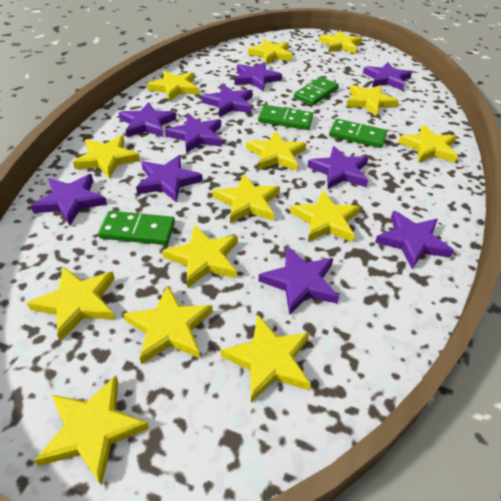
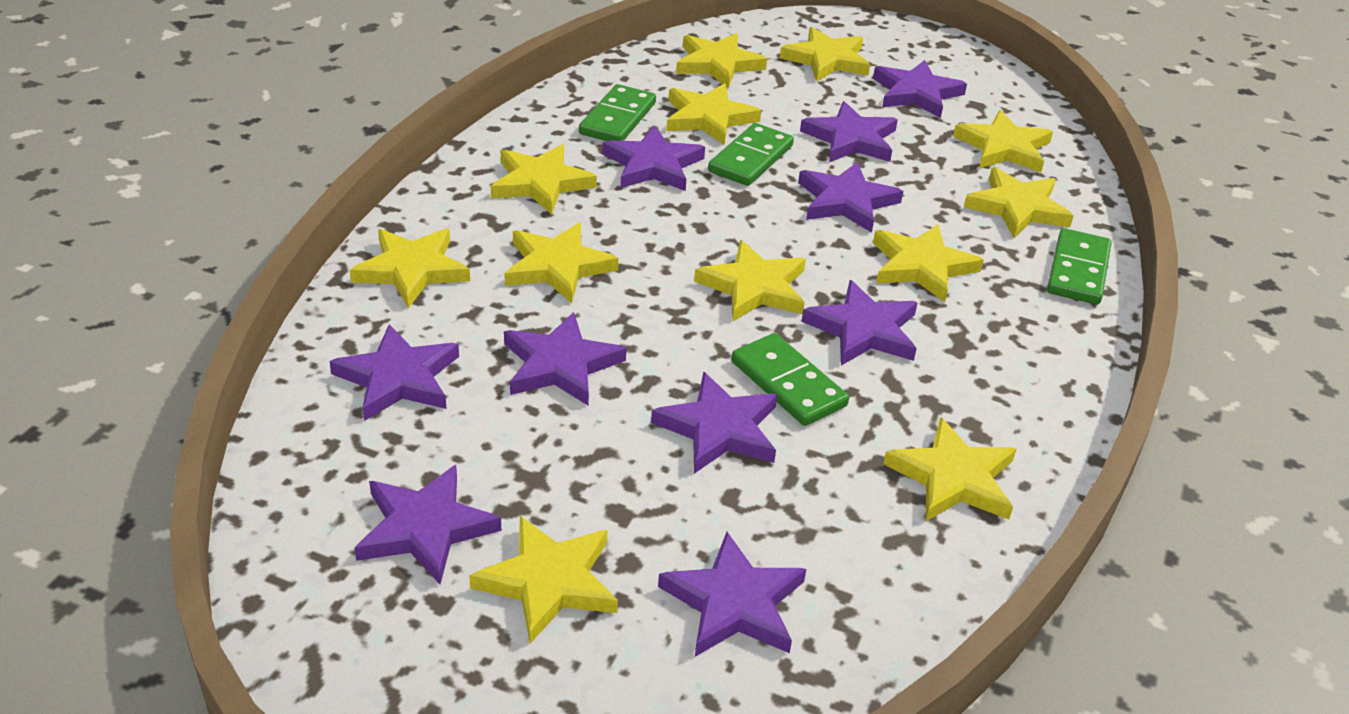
yellow star: 14 -> 12

